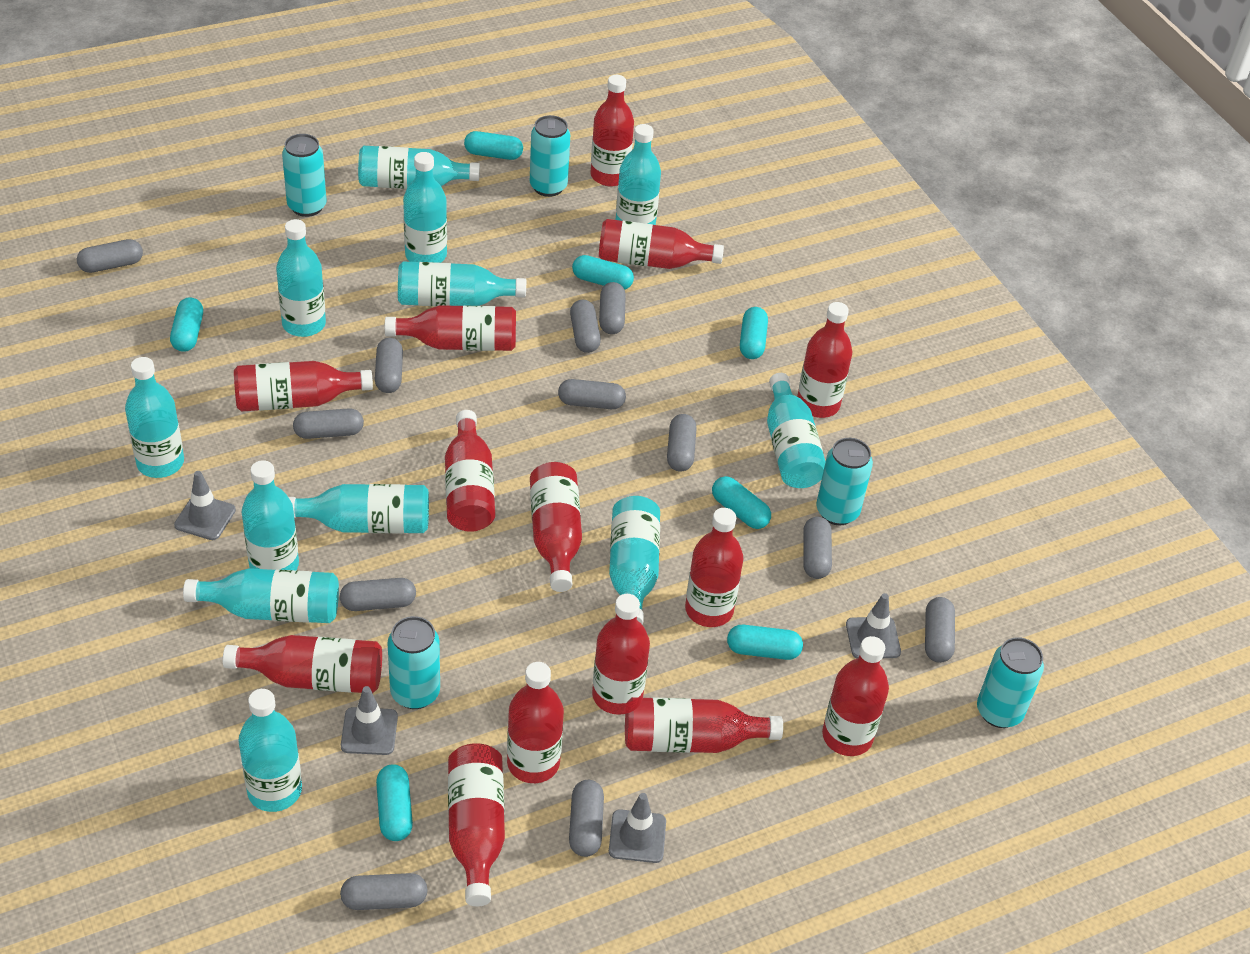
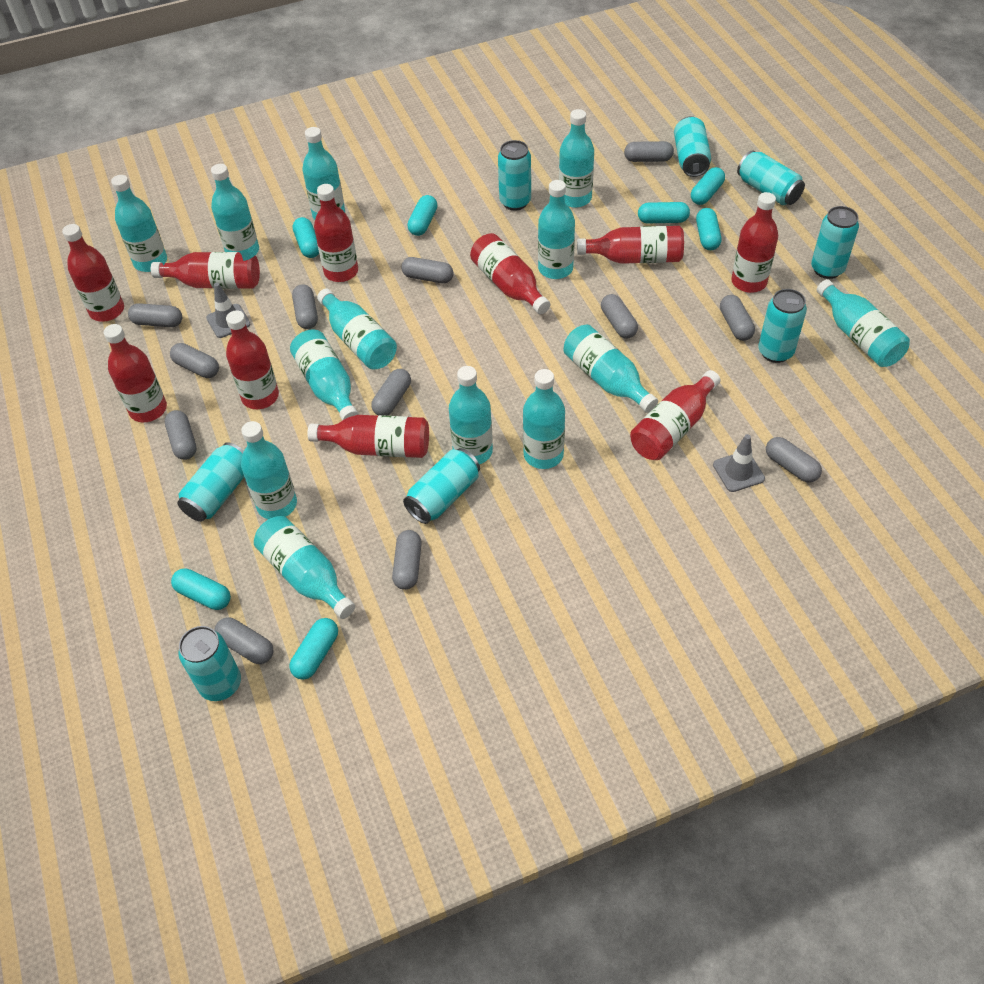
grey traffic cone: 4 -> 2
red bottle: 14 -> 10
turquoise bottle: 12 -> 13
turquoise can: 5 -> 8

